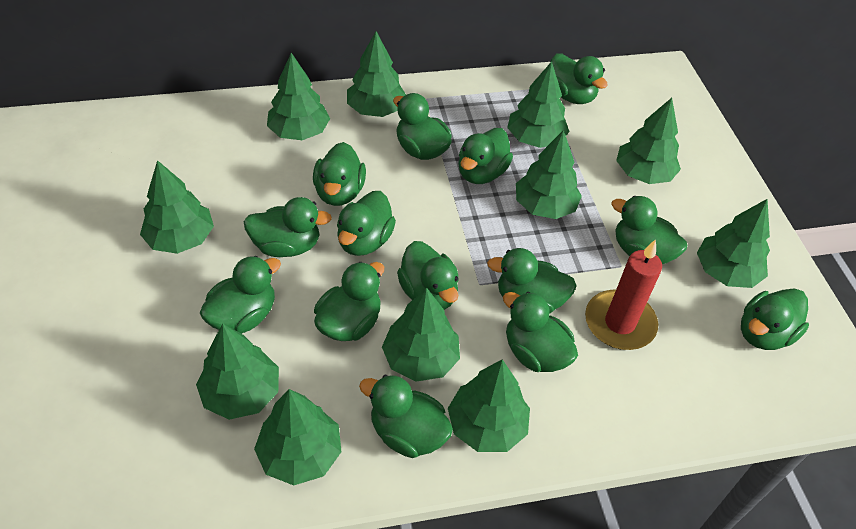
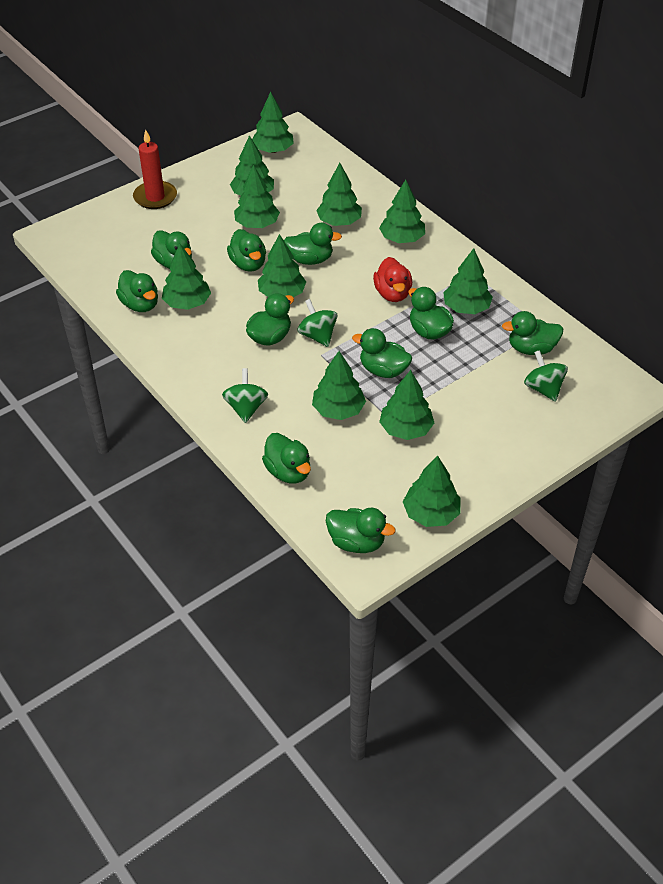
green duck: 14 -> 10
green spinning top: 0 -> 3
red duck: 0 -> 1

